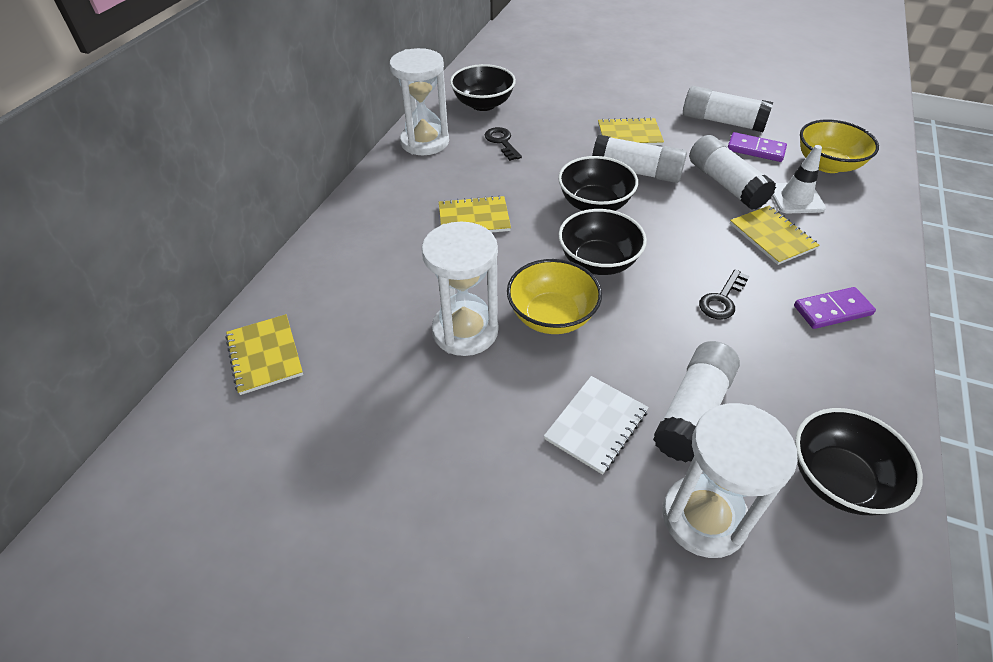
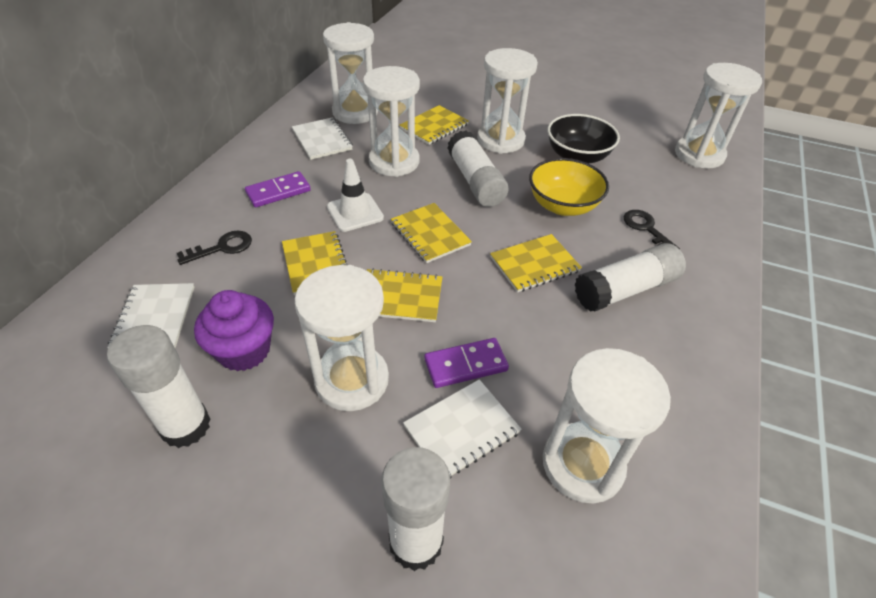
black bowl: 4 -> 1
purple cupcake: 0 -> 1
white hourglass: 3 -> 6
white notebook: 1 -> 3
yellow bowl: 2 -> 1
yellow notebook: 4 -> 5

